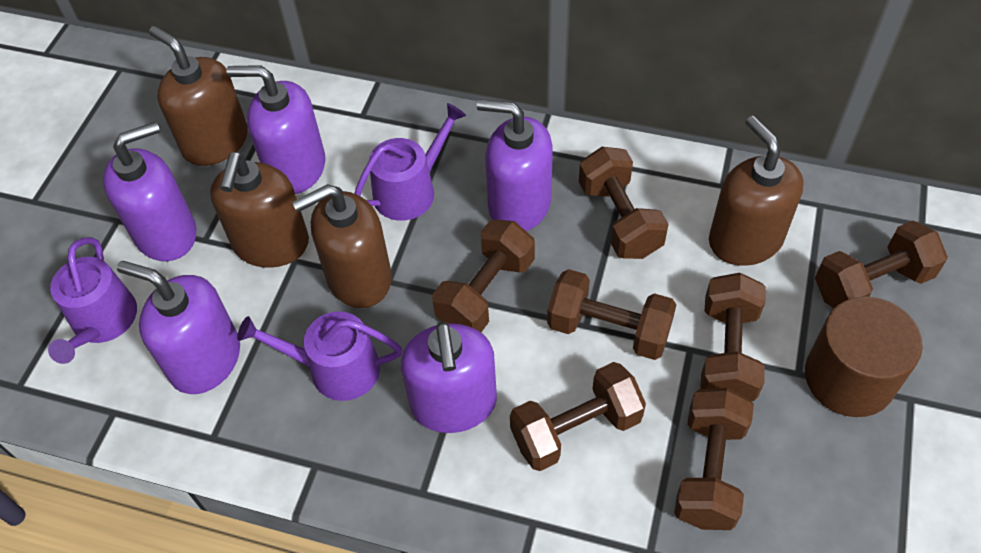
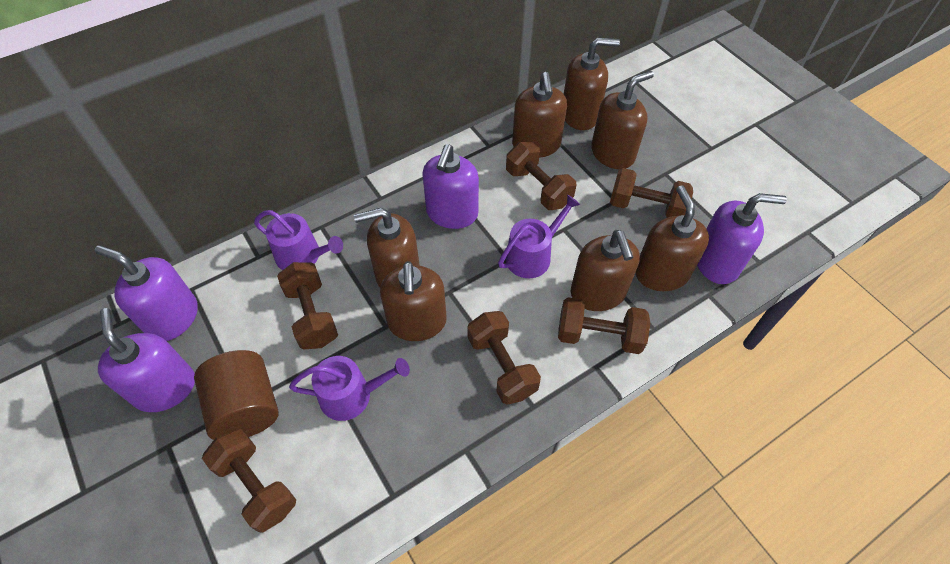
brown dumbbell: 7 -> 6
brown soap dispenser: 4 -> 7
purple soap dispenser: 5 -> 4

